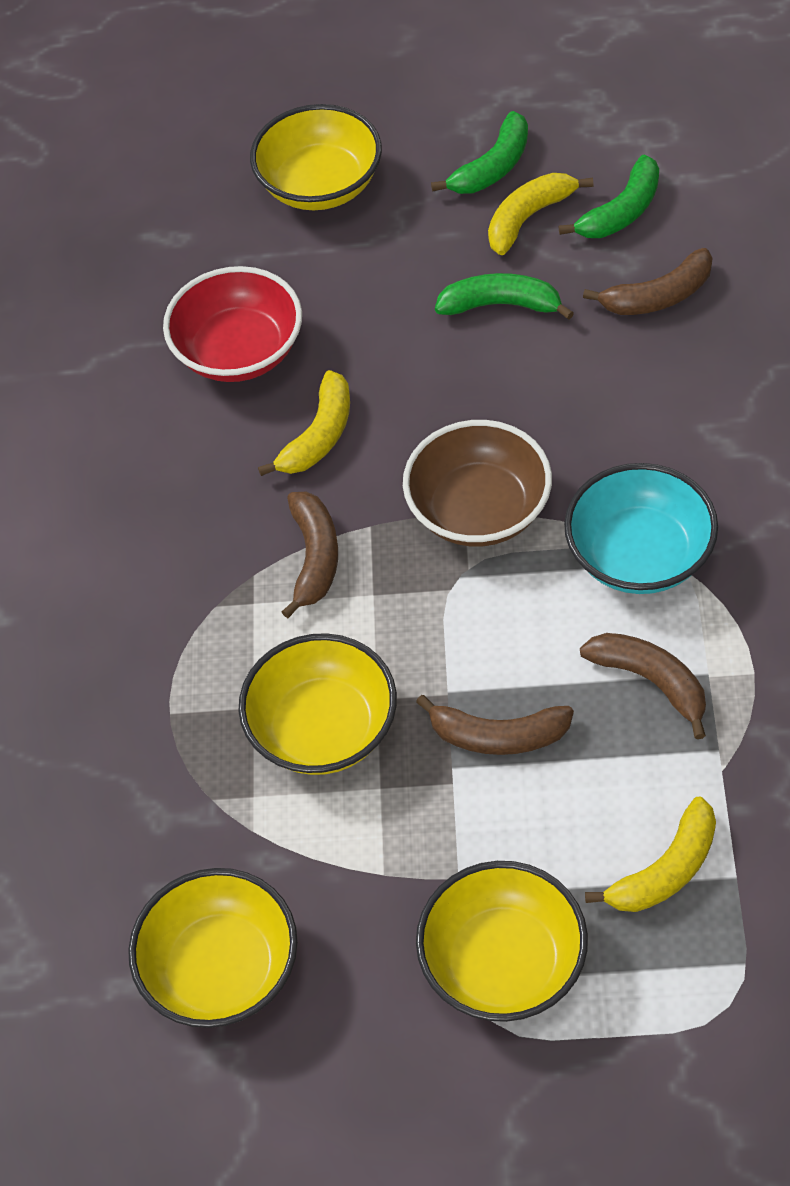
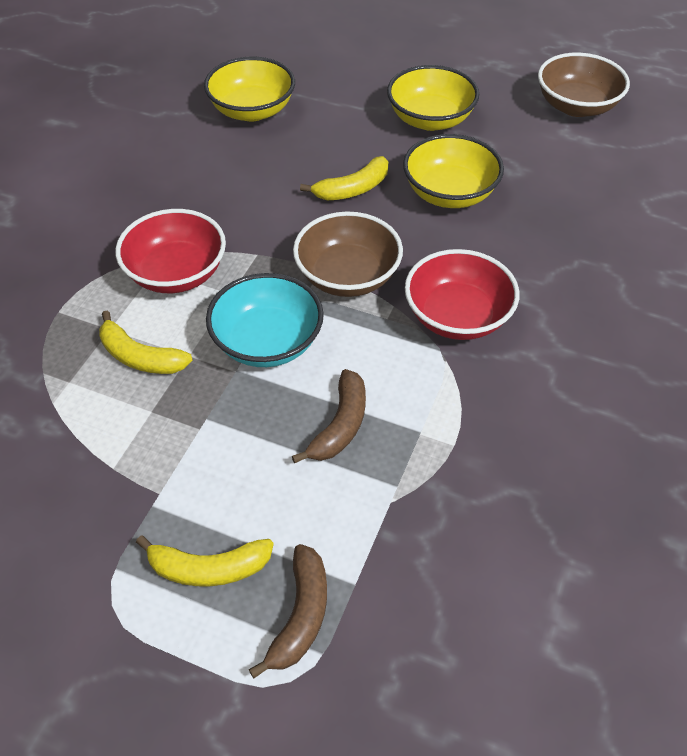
brown banana: 4 -> 2
brown bowl: 1 -> 2
green banana: 3 -> 0
red bowl: 1 -> 2
yellow bowl: 4 -> 3

